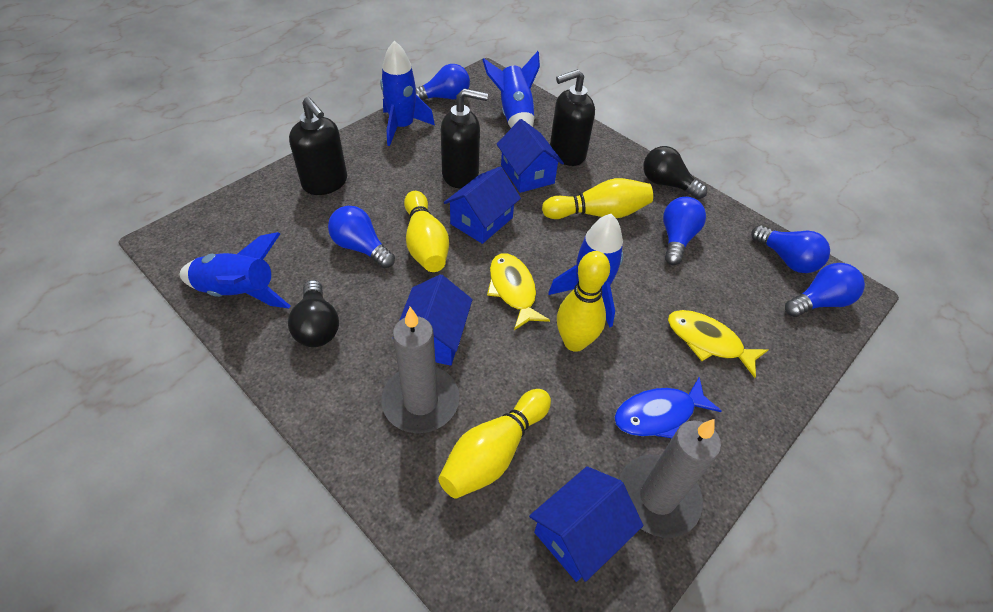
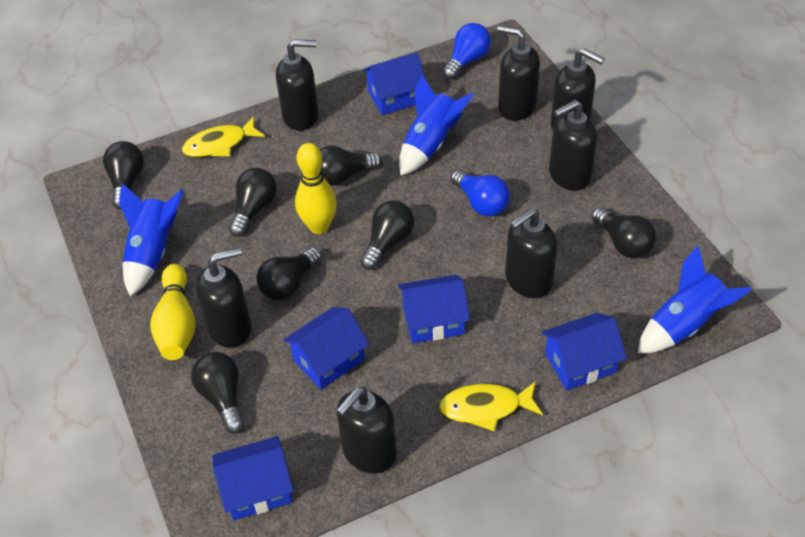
black light bulb: 2 -> 7
black soap dispenser: 3 -> 7
blue fish: 1 -> 0
blue house: 4 -> 5
blue light bulb: 5 -> 2
blue rocket: 4 -> 3
grey candle: 2 -> 0
yellow bowling pin: 4 -> 2

